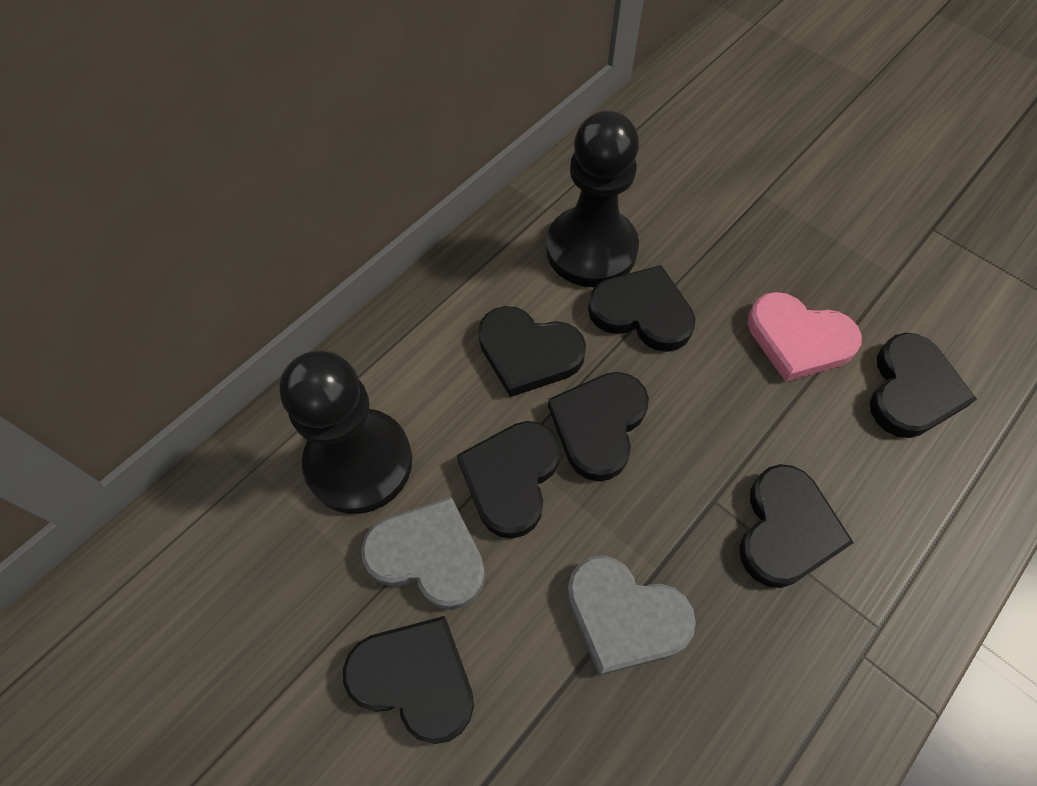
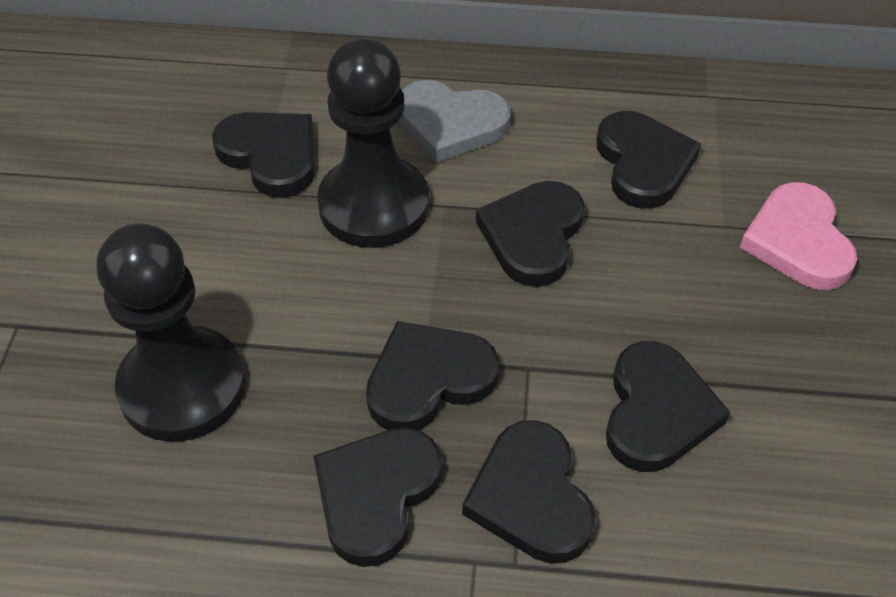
grey heart: 2 -> 1

